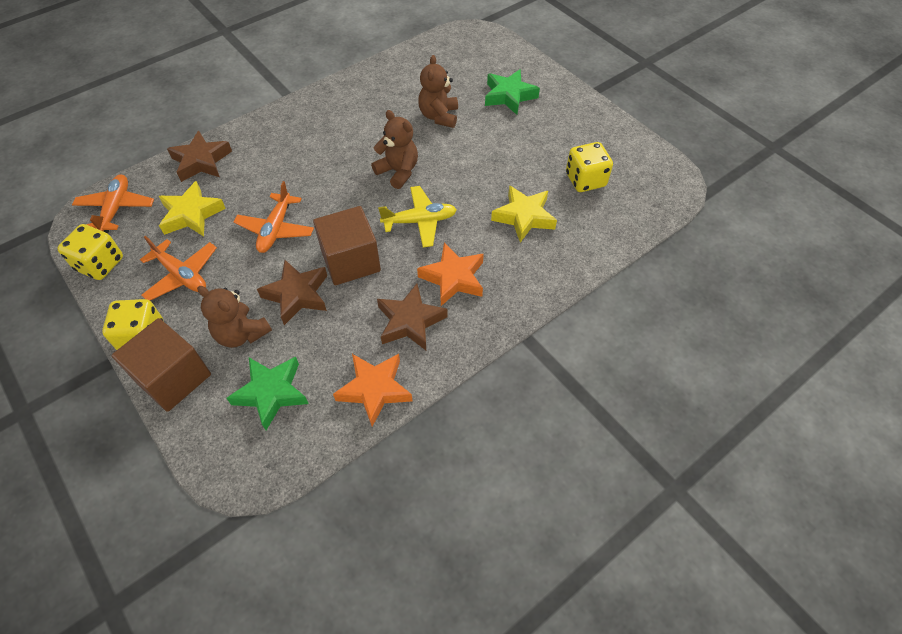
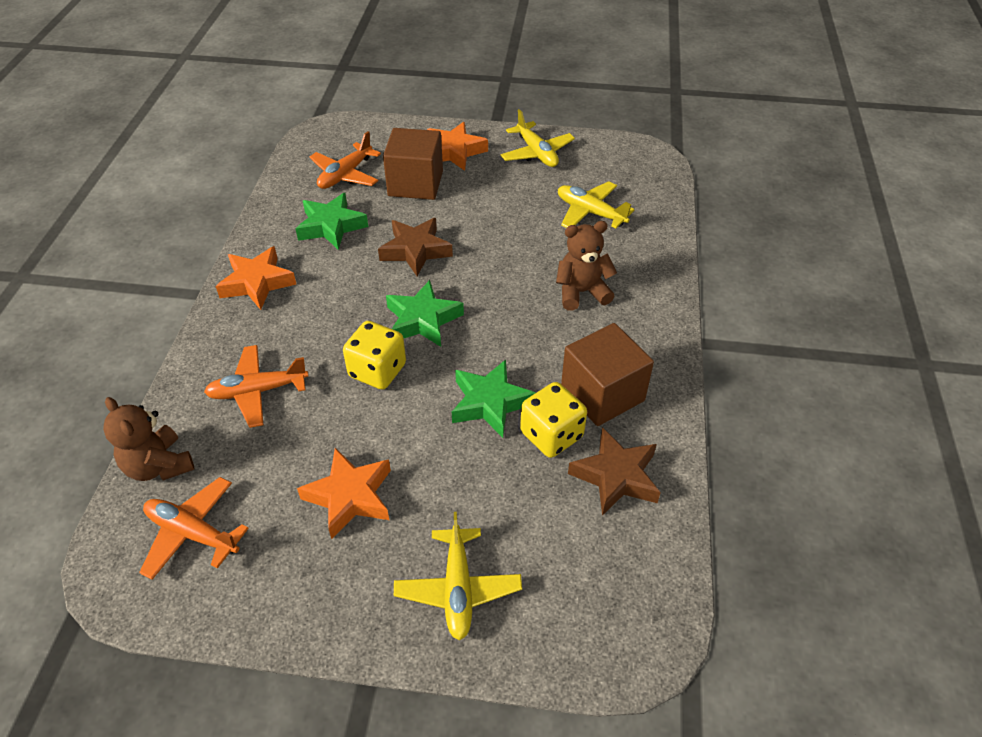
brown star: 3 -> 2
brown teddy bear: 3 -> 2
green star: 2 -> 3
orange star: 2 -> 3
yellow dice: 3 -> 2
yellow plane: 1 -> 3
yellow star: 2 -> 0

